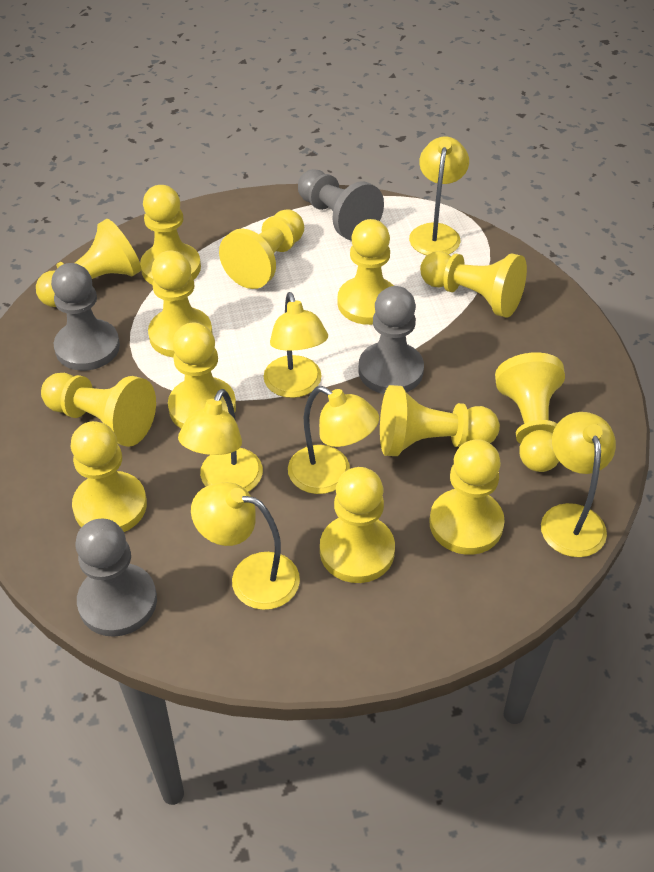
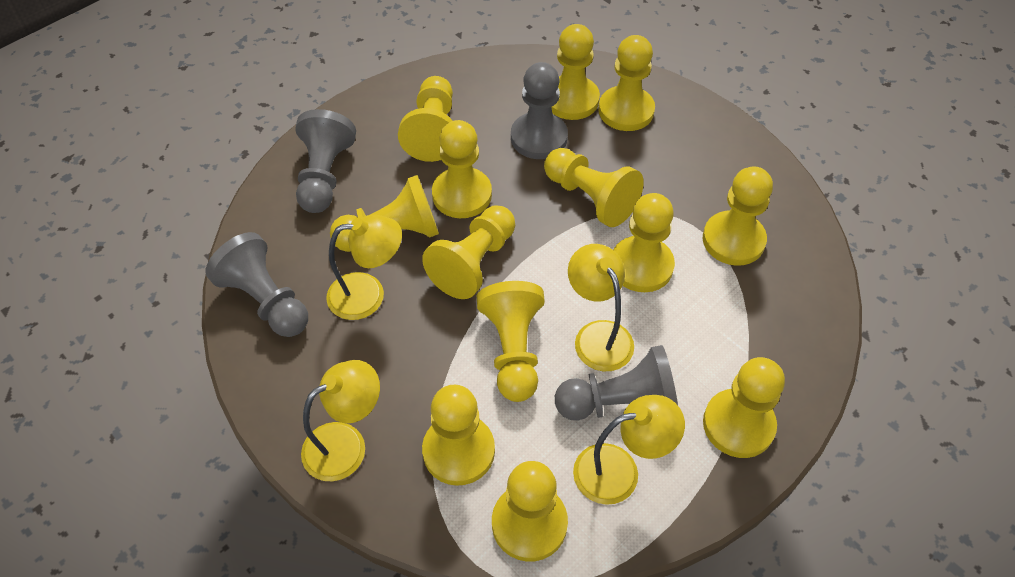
yellow lamp: 6 -> 4

